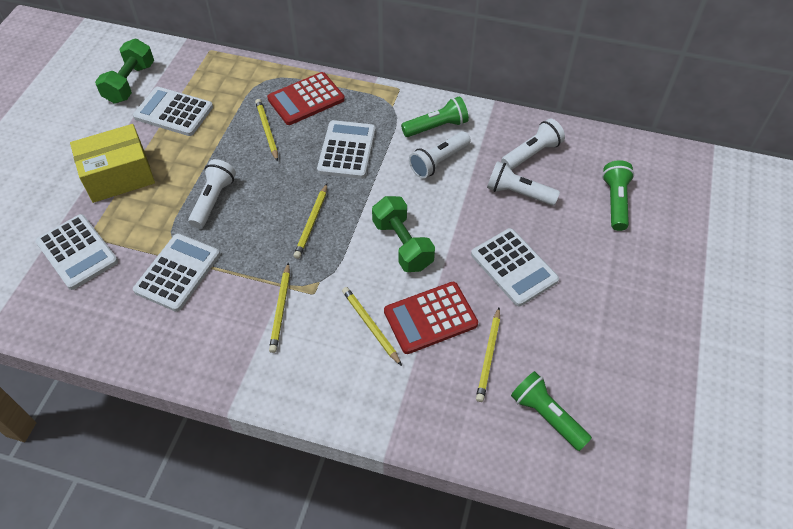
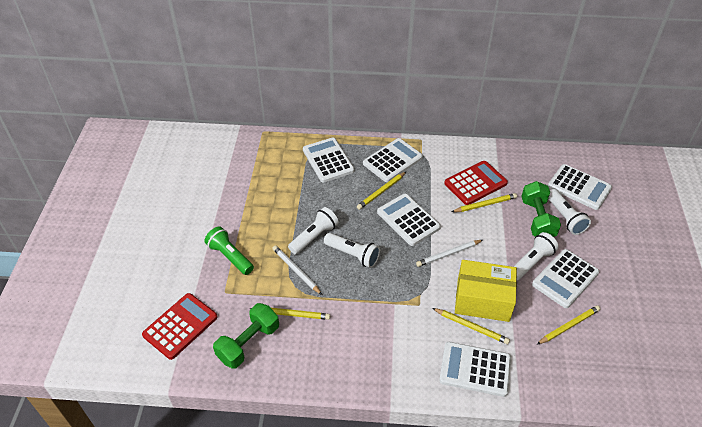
green flashlight: 3 -> 1
white calculator: 5 -> 6
white pencil: 0 -> 2

